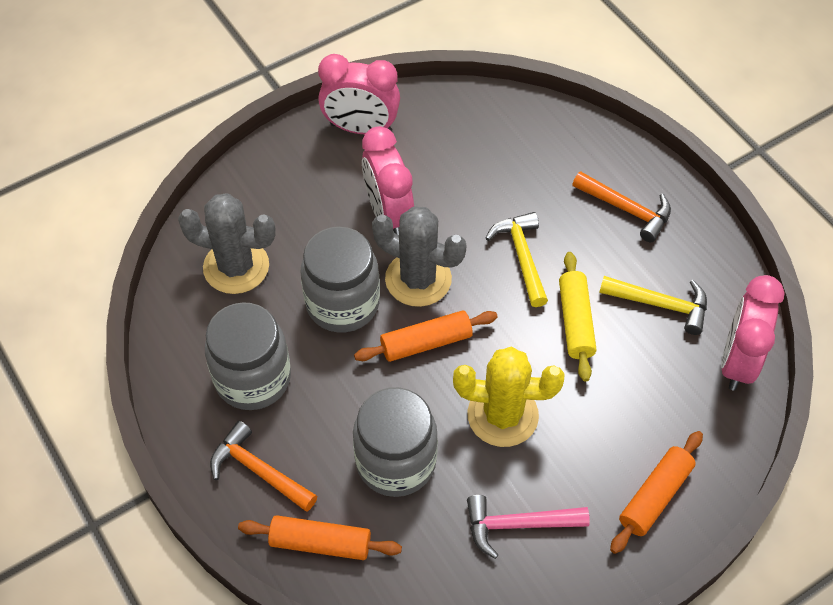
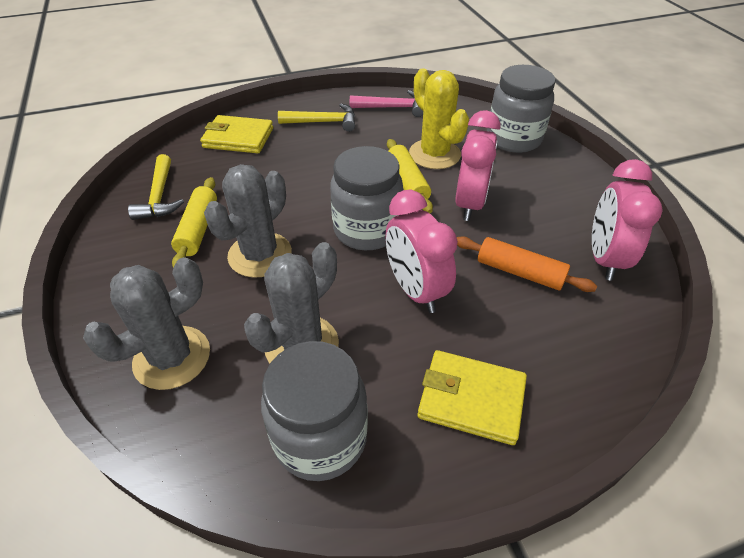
grey cactus: 2 -> 3
orange hammer: 2 -> 0
orange rolling pin: 3 -> 1
yellow rolling pin: 1 -> 2
yellow wallet: 0 -> 2

